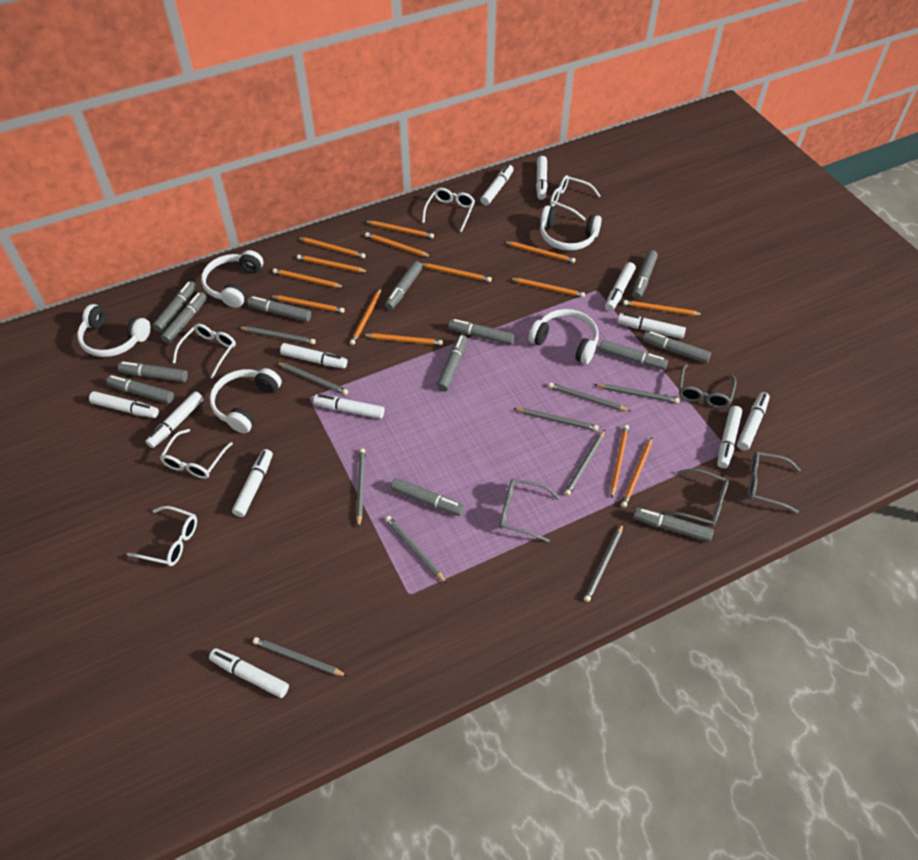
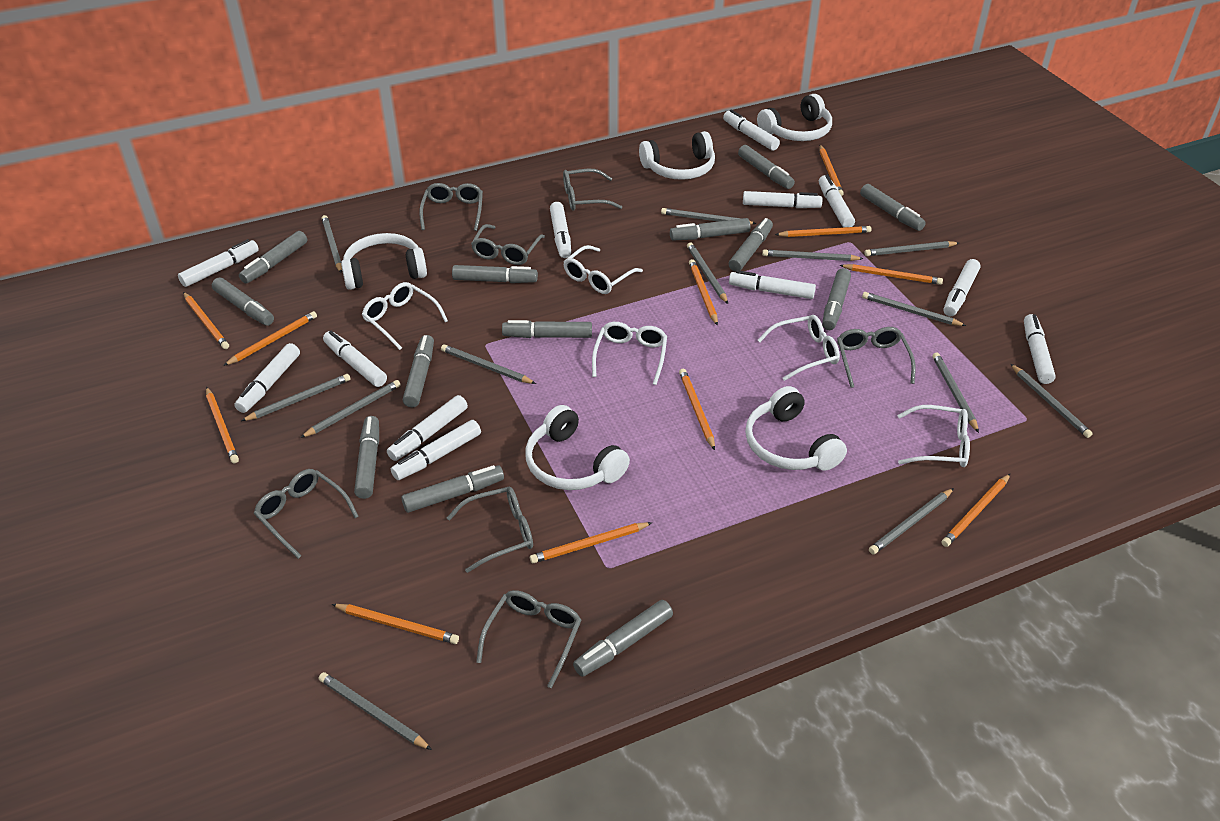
grey glasses: 4 -> 7
grey pencil: 10 -> 13
orange pencil: 14 -> 11

